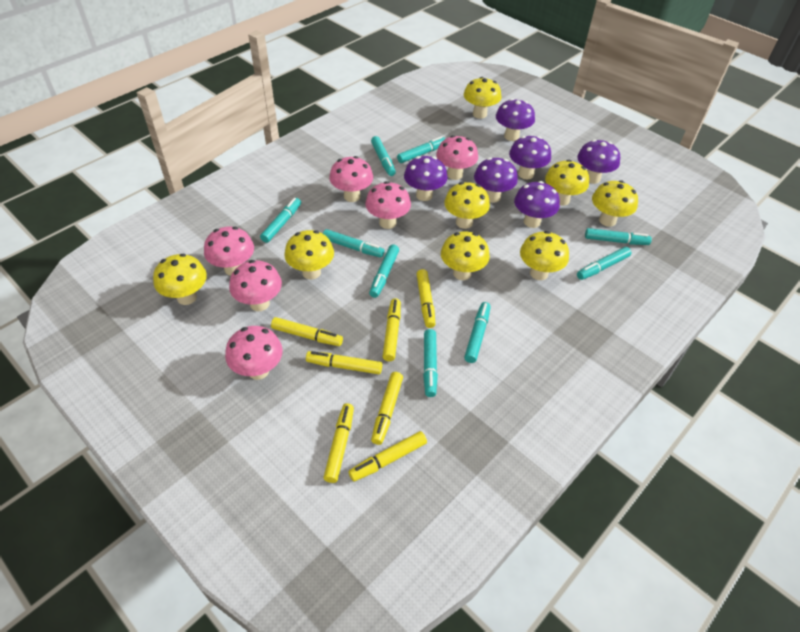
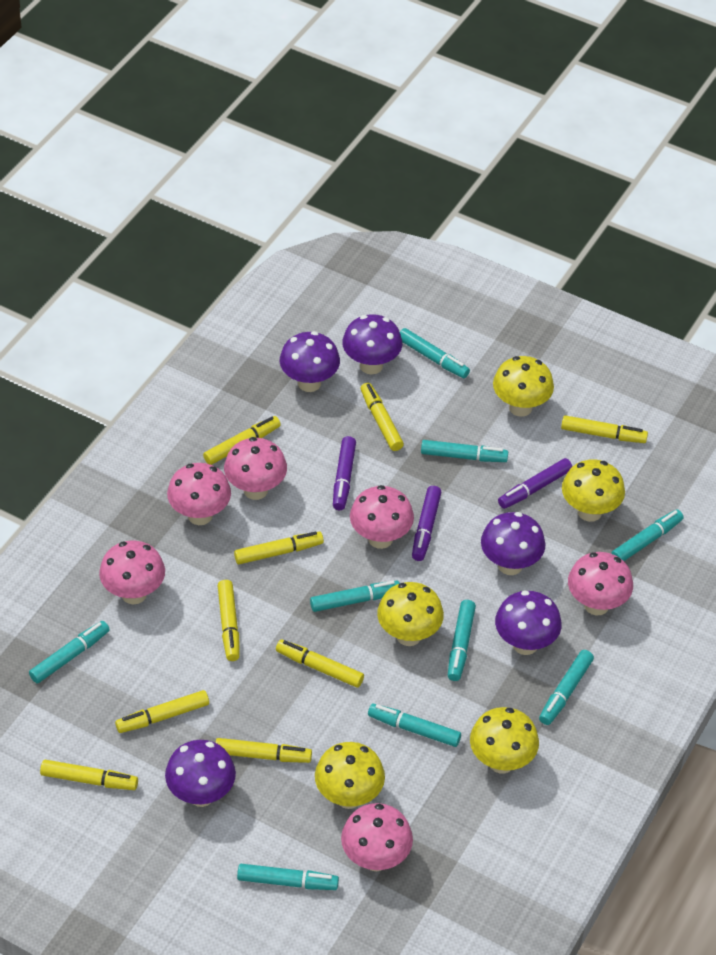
purple marker: 0 -> 3
purple mushroom: 6 -> 5
yellow marker: 7 -> 9
yellow mushroom: 8 -> 5

